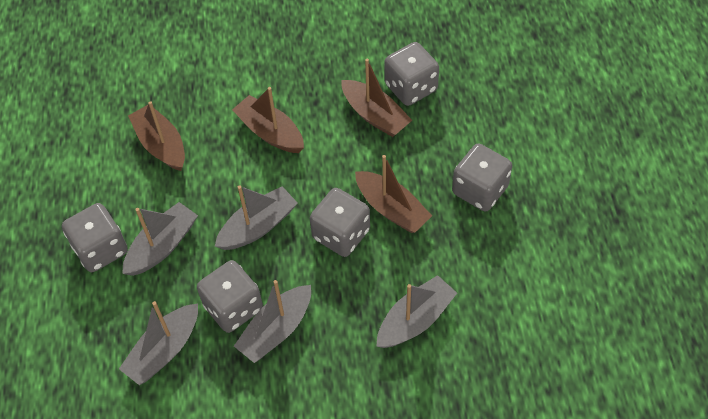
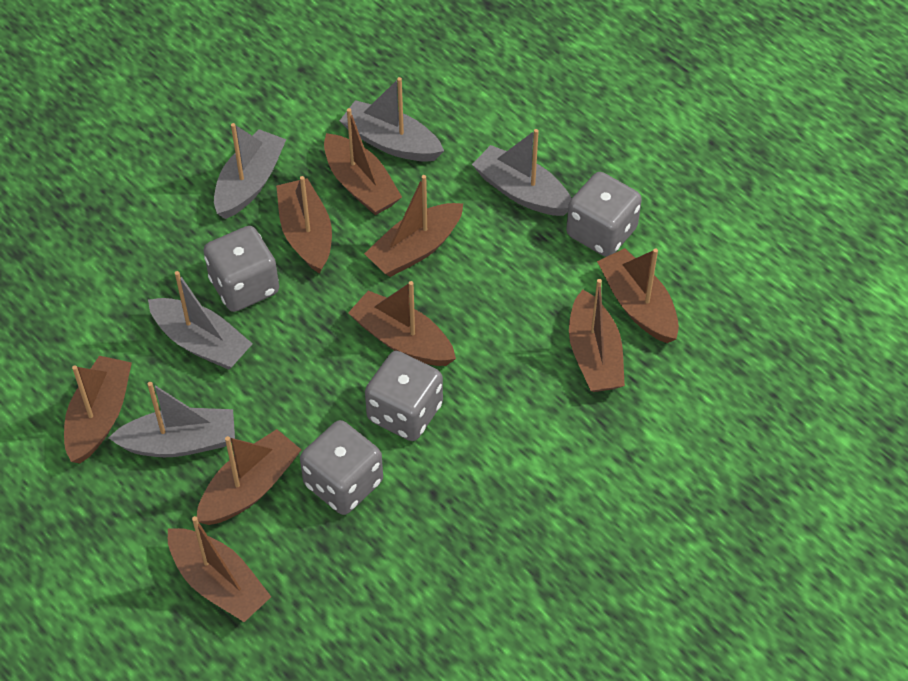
brown boat: 4 -> 9
grey dice: 5 -> 4

